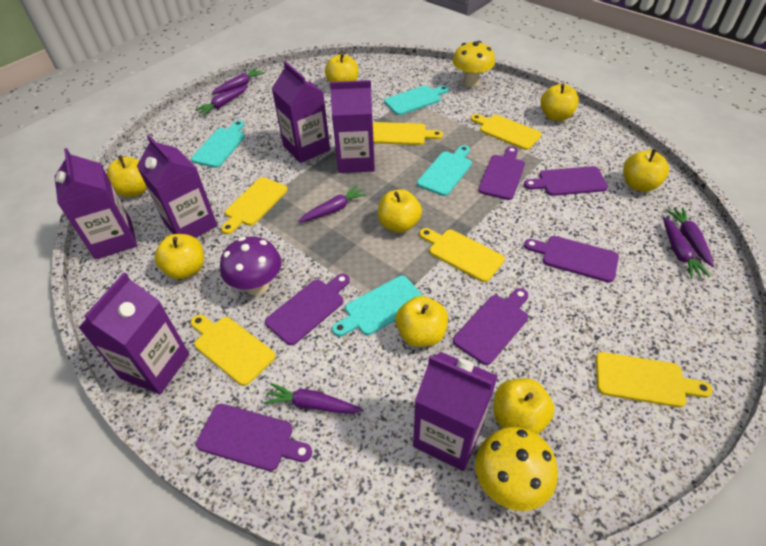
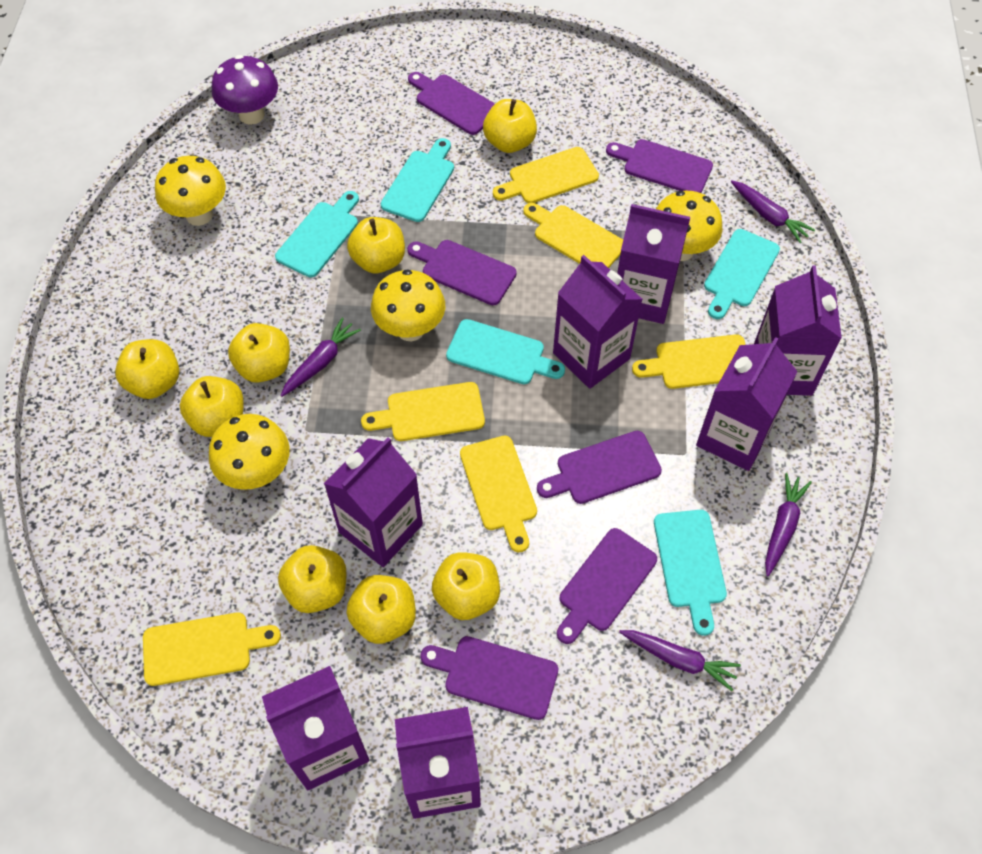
purple carrot: 6 -> 4
purple carton: 6 -> 7
turquoise cutting board: 4 -> 5
yellow mushroom: 2 -> 4

